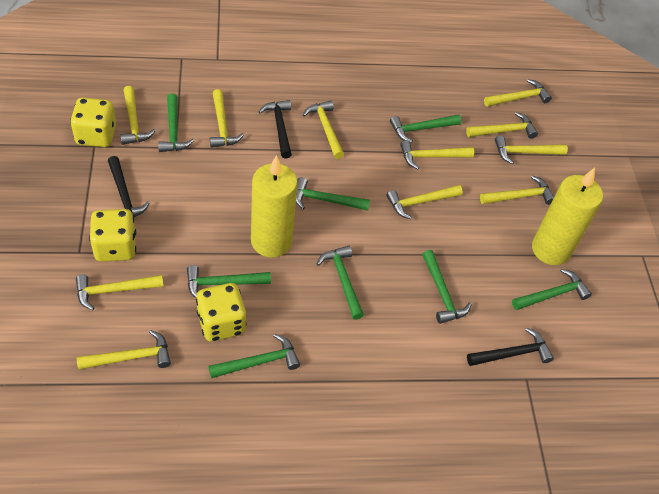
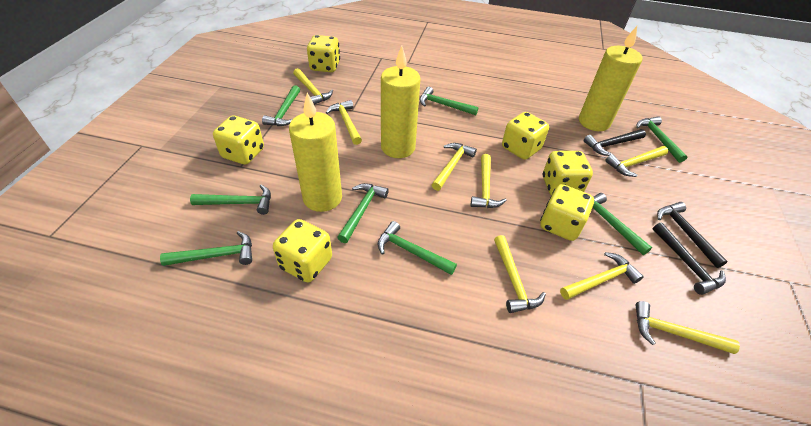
yellow candle: 2 -> 3
yellow dice: 3 -> 6
yellow hammer: 11 -> 8

